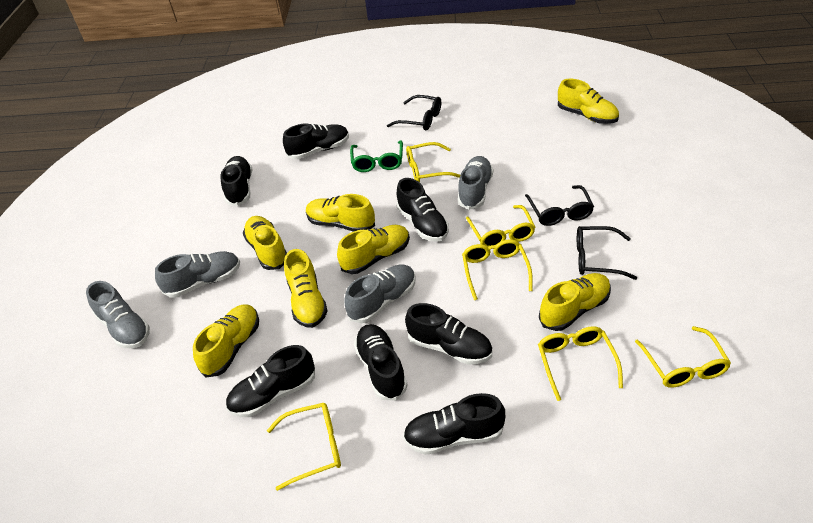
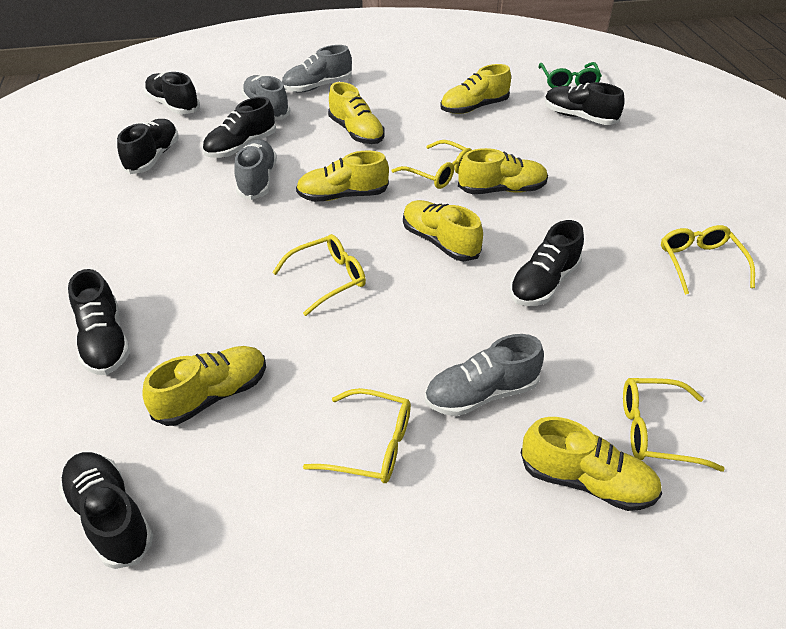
black glasses: 3 -> 0
yellow glasses: 6 -> 5

